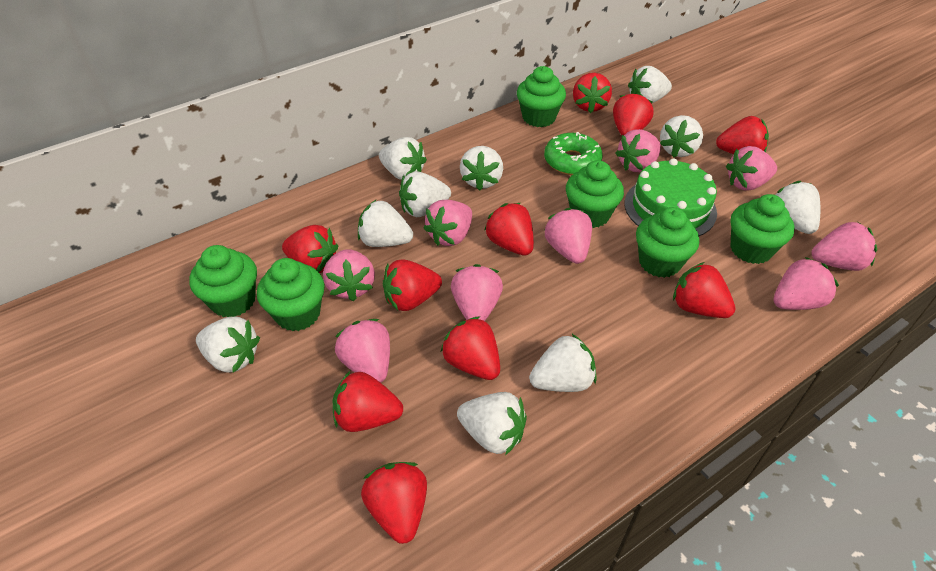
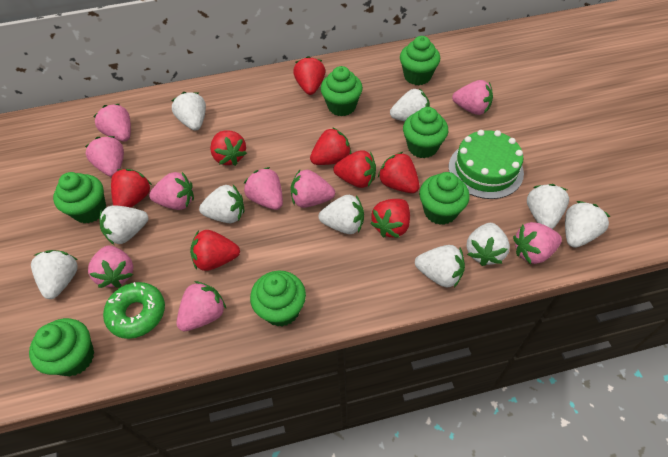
green cupcake: 6 -> 7
red strawberry: 10 -> 8

